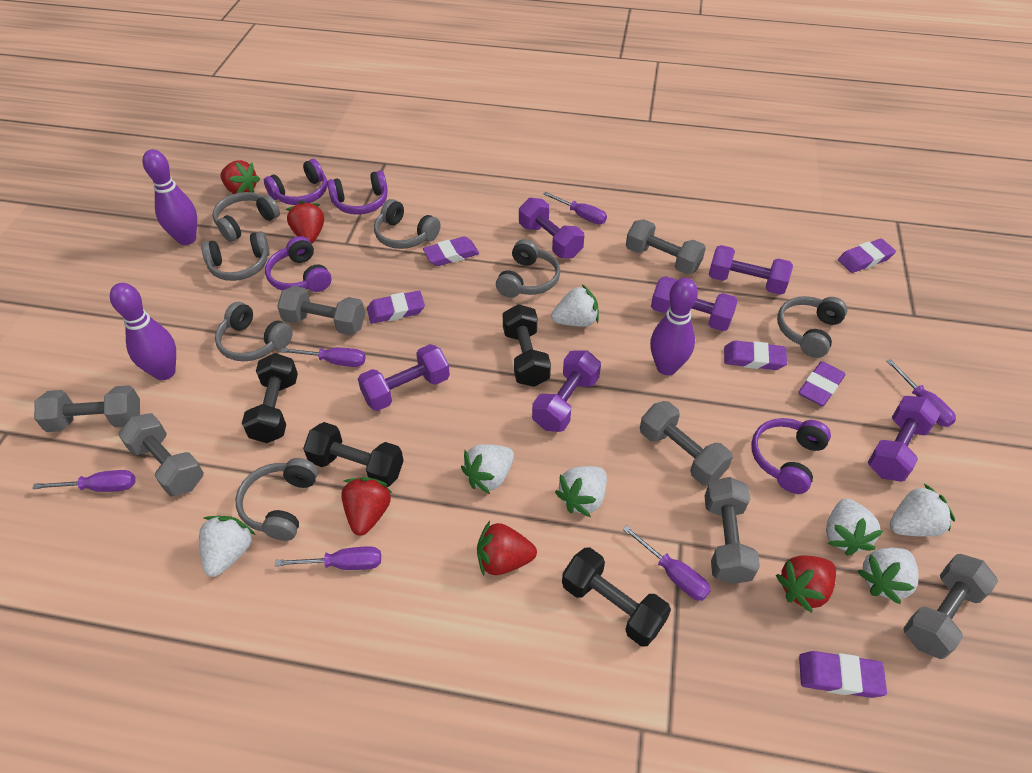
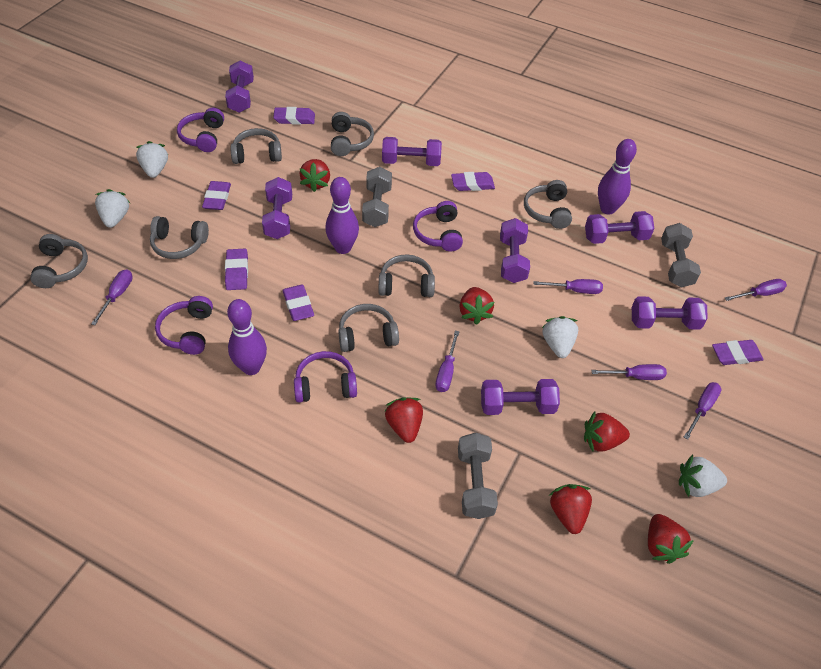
black dumbbell: 4 -> 0
grey dumbbell: 7 -> 3
purple dumbbell: 6 -> 7
red strawberry: 5 -> 6
white strawberry: 7 -> 4

